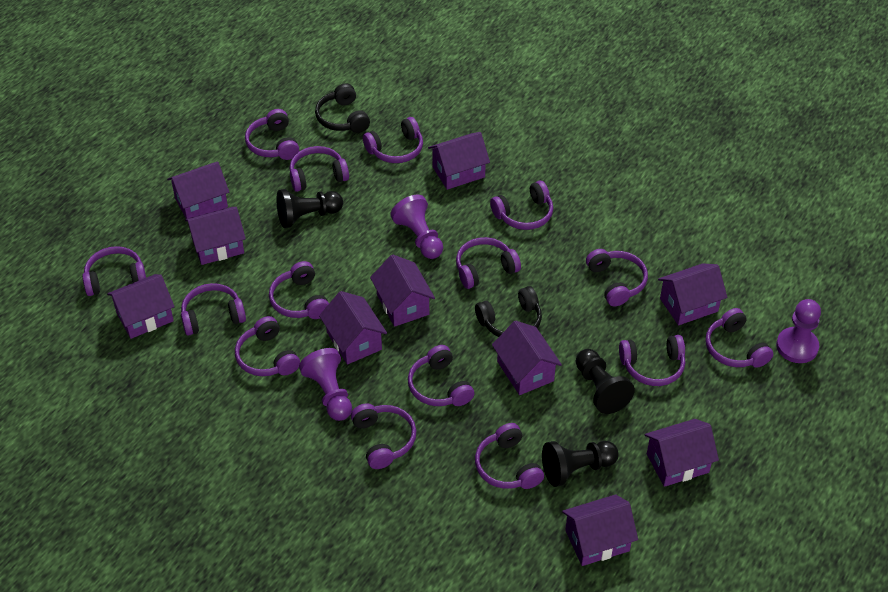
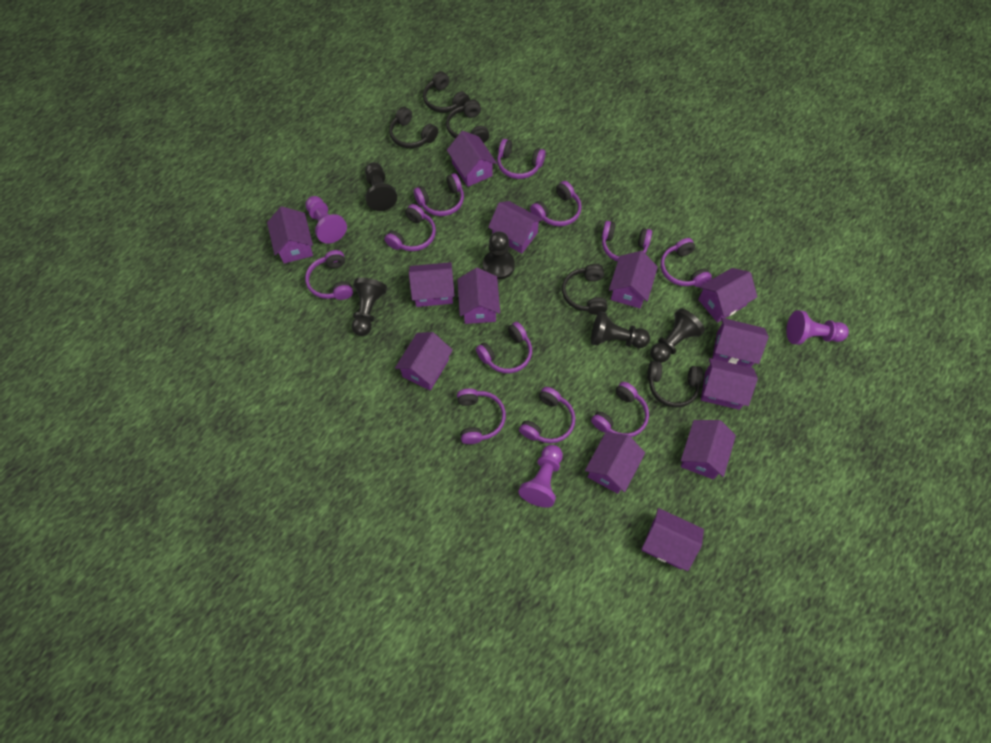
black headphones: 2 -> 5
black pawn: 3 -> 5
purple headphones: 15 -> 11
purple house: 10 -> 13

